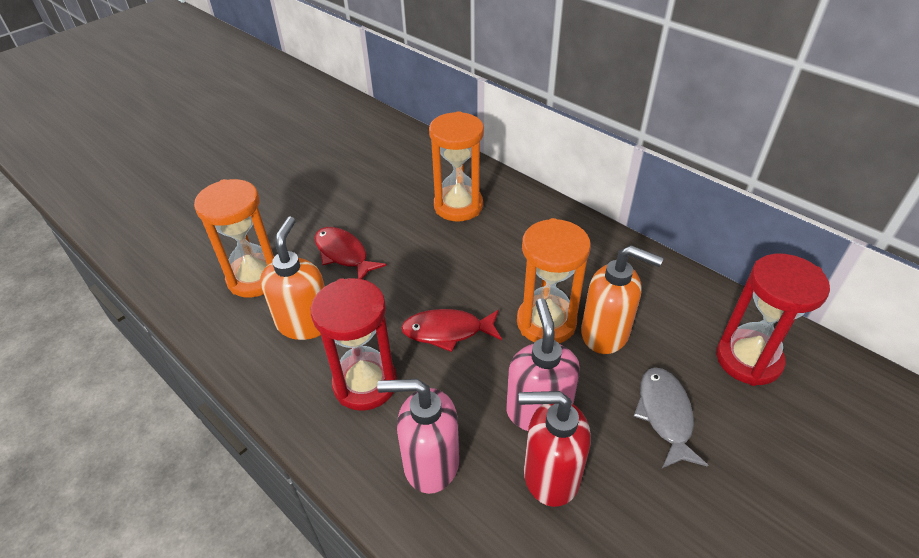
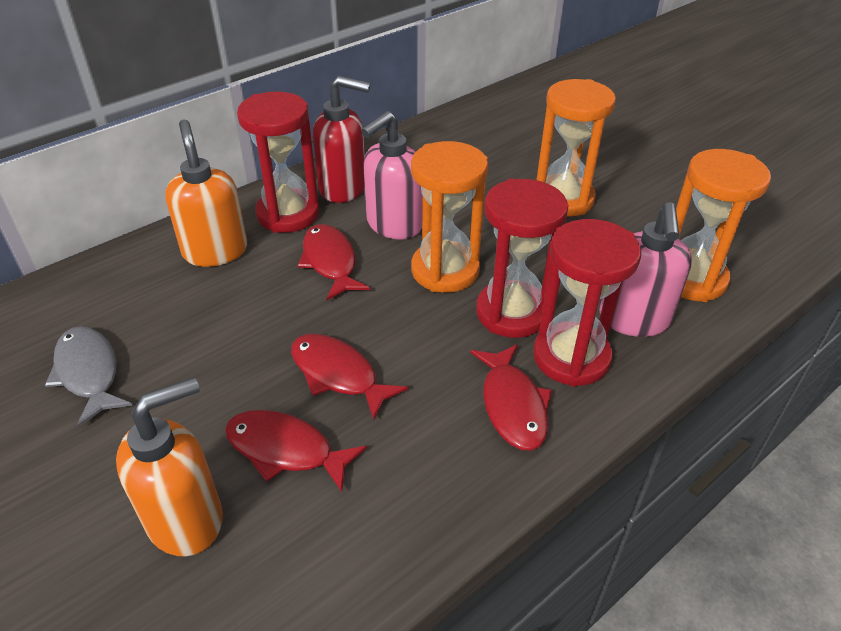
red fish: 2 -> 4
red hourglass: 2 -> 3

